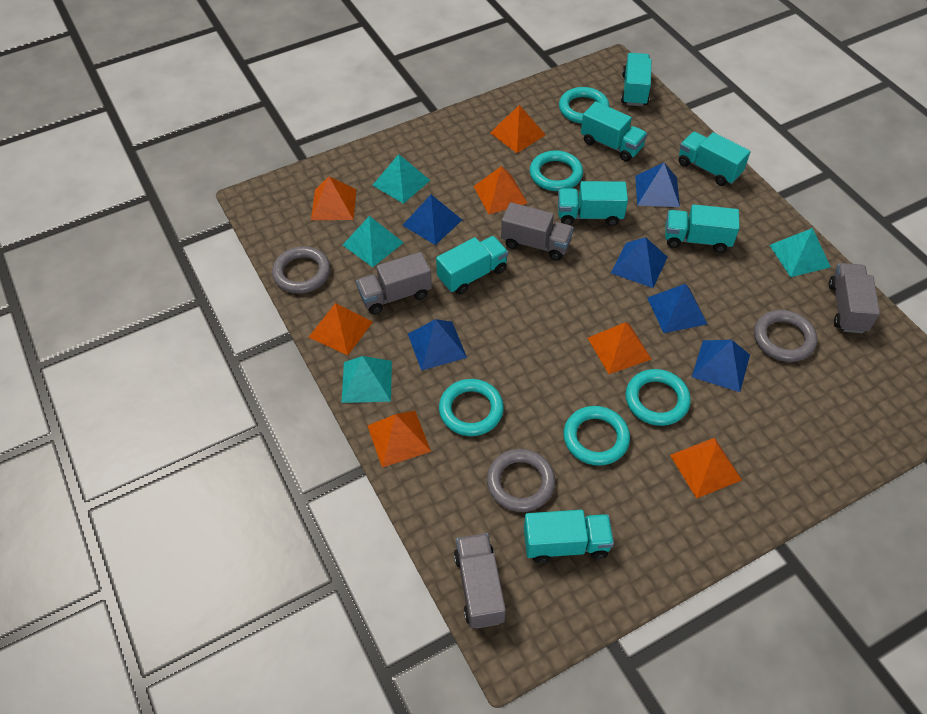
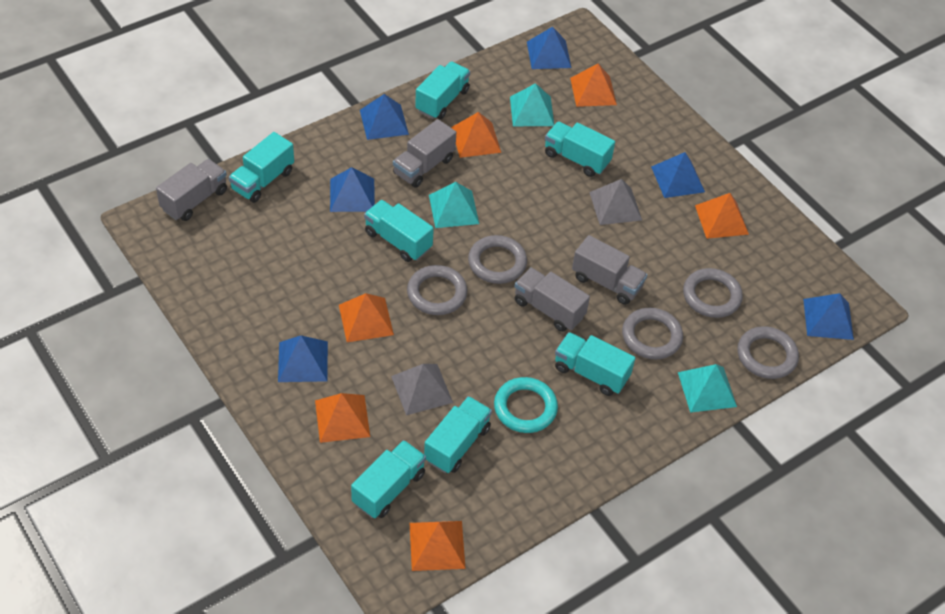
grey pyramid: 0 -> 2
grey ring: 3 -> 5
orange pyramid: 7 -> 6
turquoise pyramid: 4 -> 3
turquoise ring: 5 -> 1

